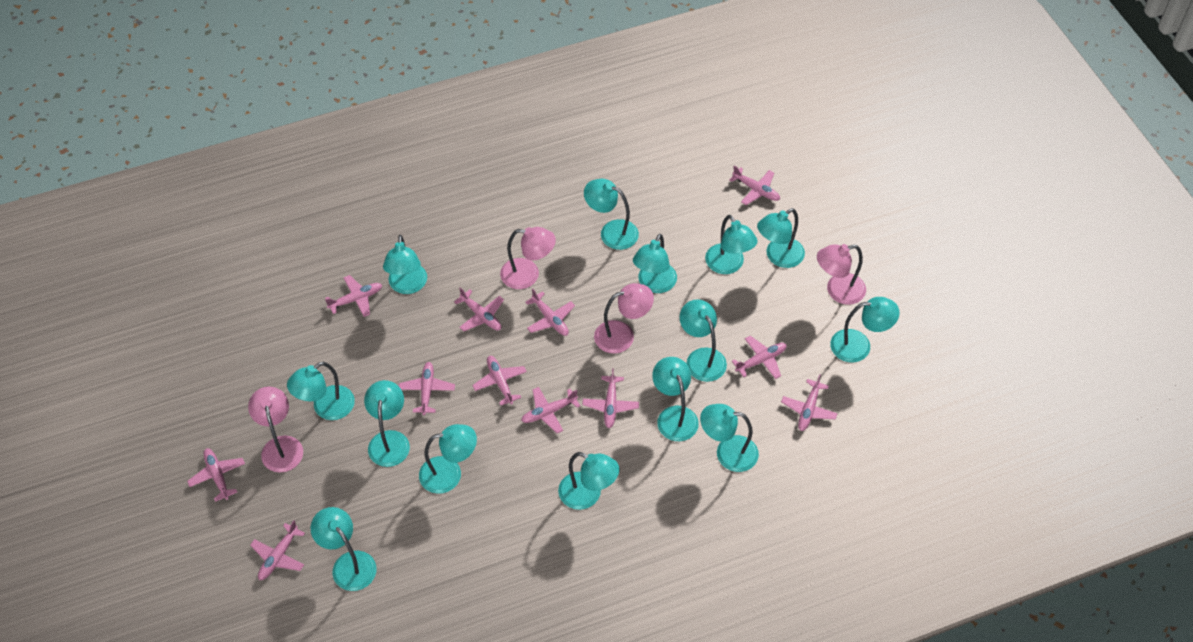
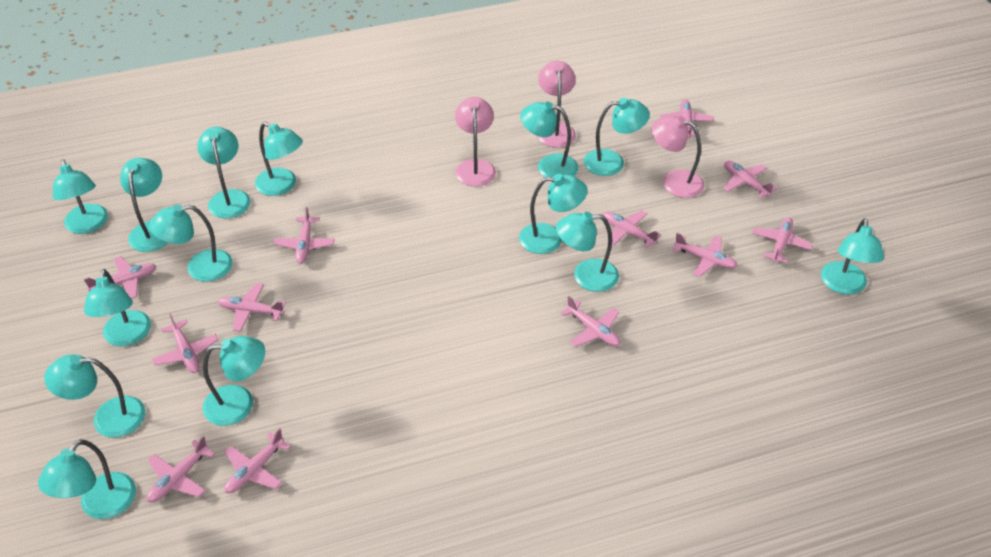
pink lamp: 4 -> 3

